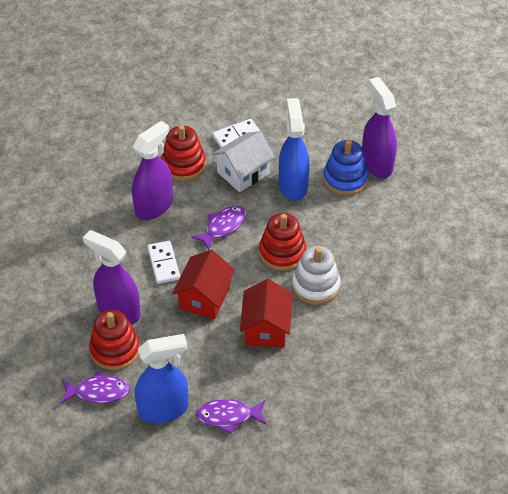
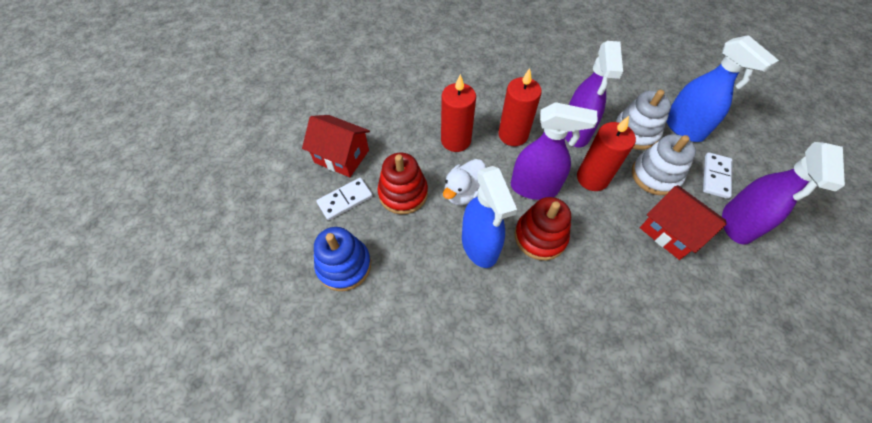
purple fish: 3 -> 0
red candle: 0 -> 3
red stacking toy: 3 -> 2
white duck: 0 -> 1
white house: 1 -> 0
white stacking toy: 1 -> 2

